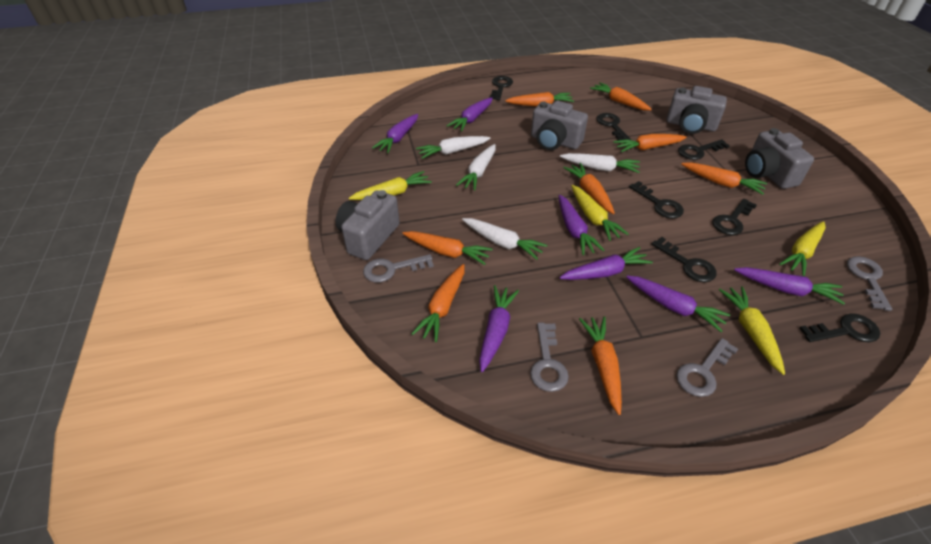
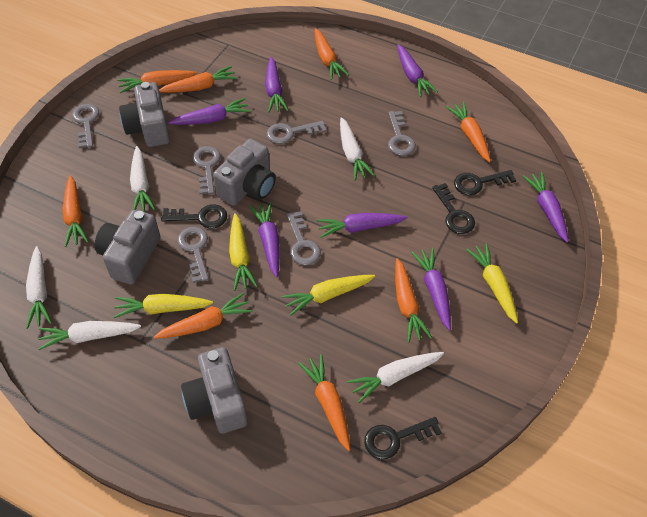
black key: 7 -> 4
grey key: 4 -> 6
white carrot: 4 -> 5

